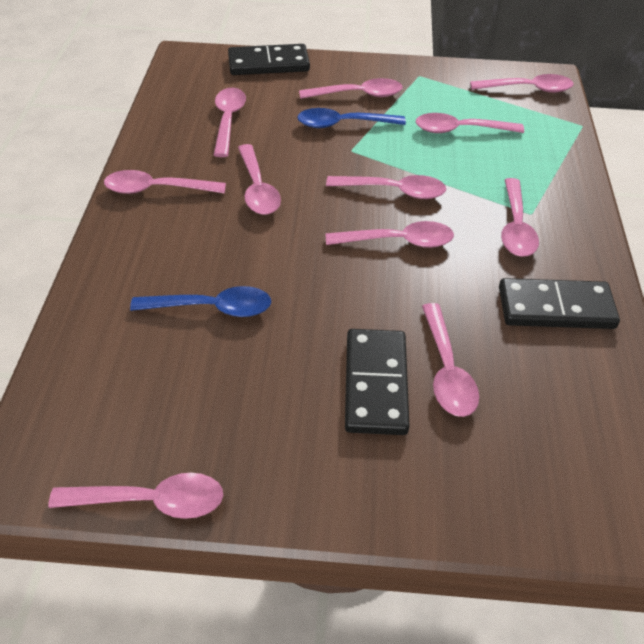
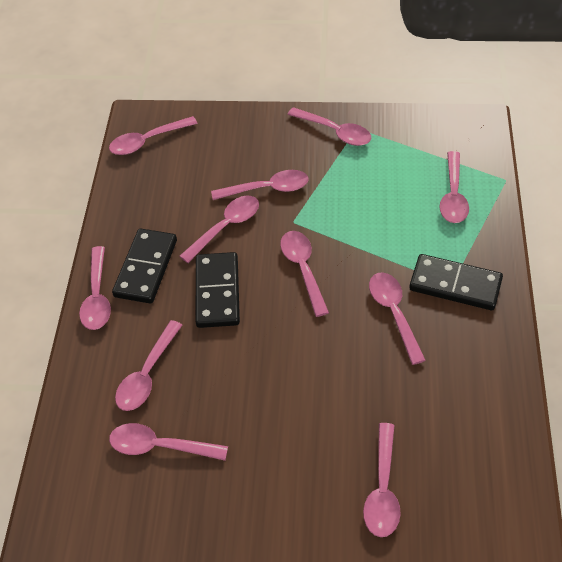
blue spoon: 2 -> 0

